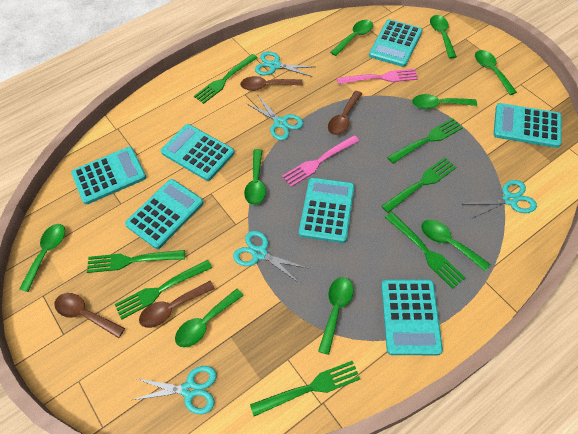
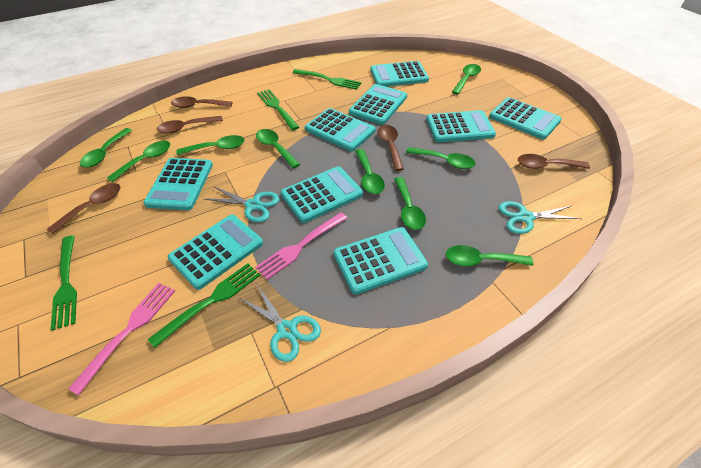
brown spoon: 4 -> 5
green fork: 7 -> 4
turquoise calculator: 7 -> 9
turquoise scissors: 5 -> 3

